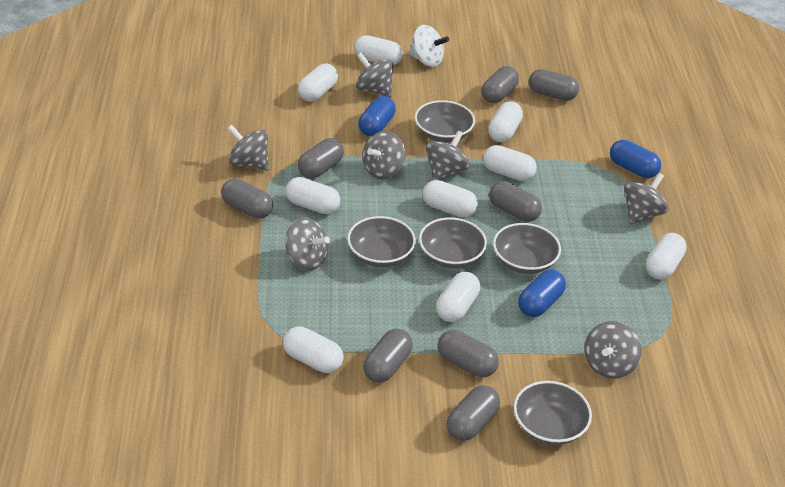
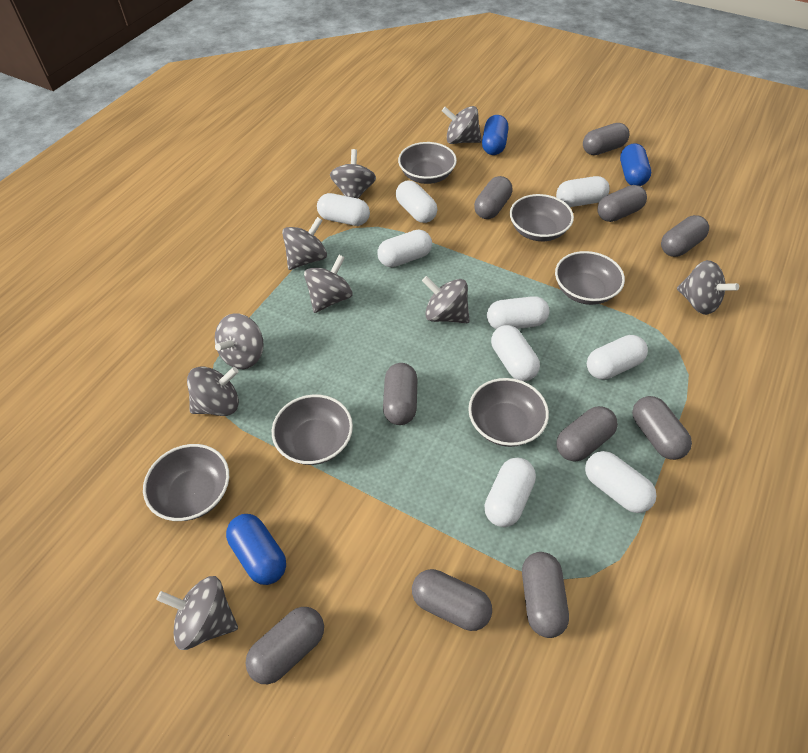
grey bowl: 5 -> 6
grey capsule: 8 -> 10
grey spinning top: 7 -> 9
white spinning top: 1 -> 0

